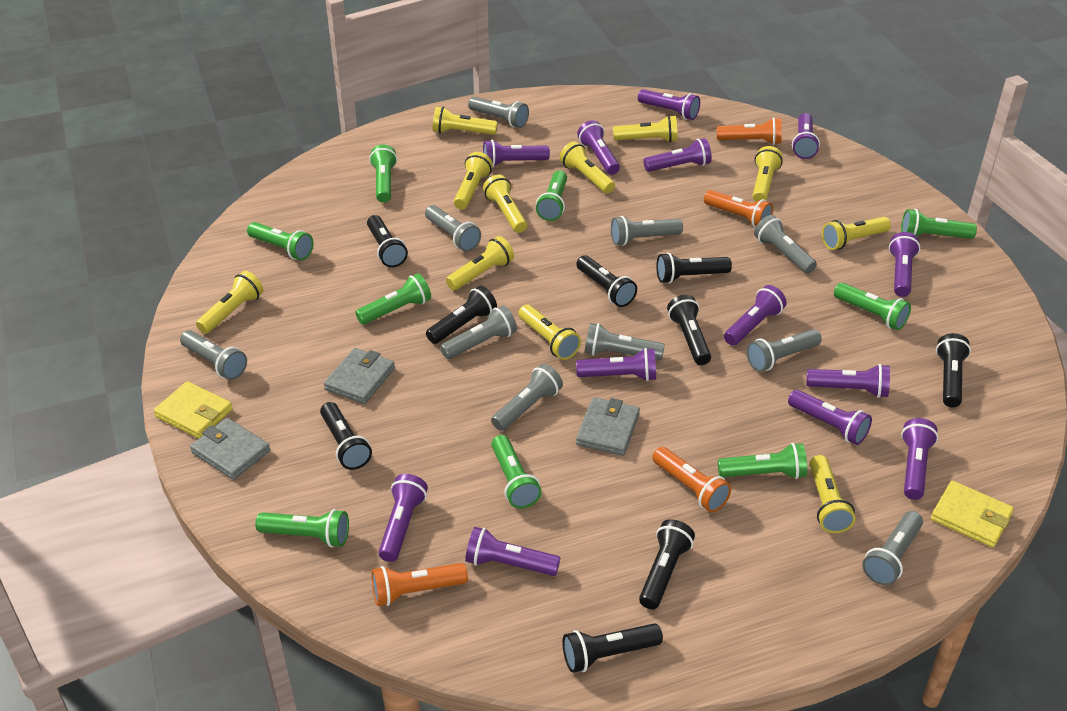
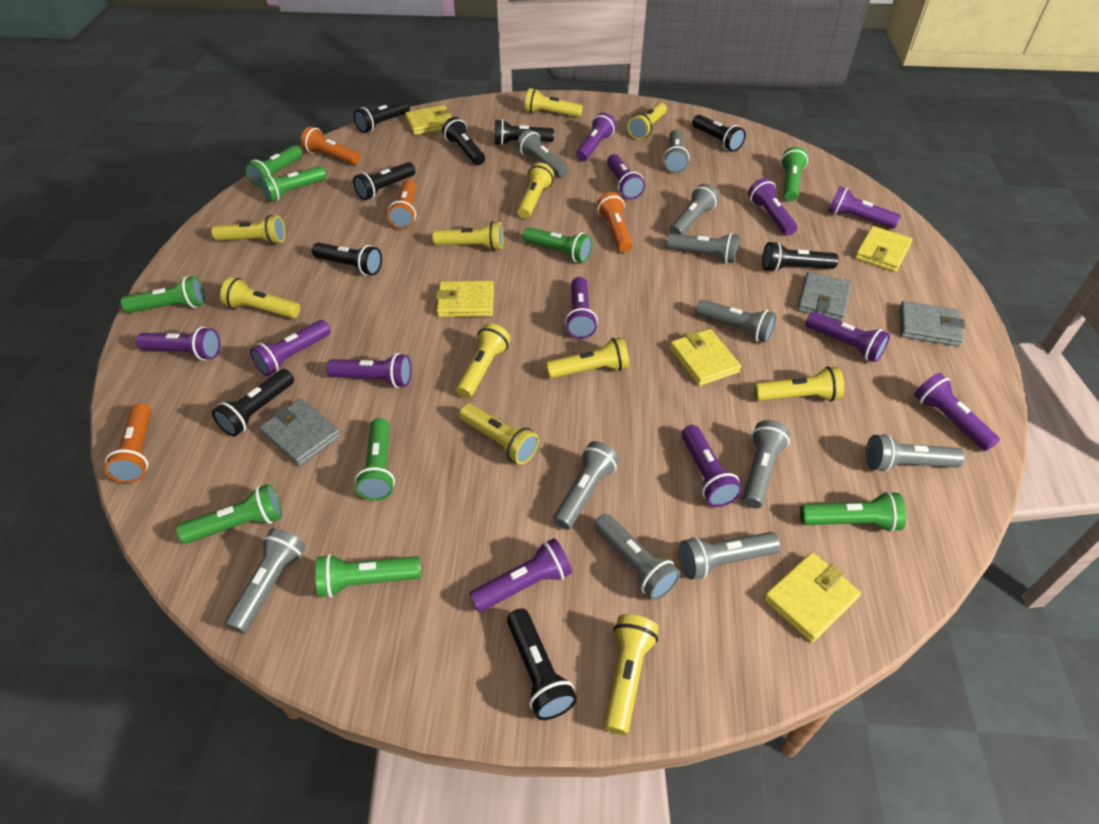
grey flashlight: 10 -> 11
purple flashlight: 13 -> 12
yellow wallet: 2 -> 5

